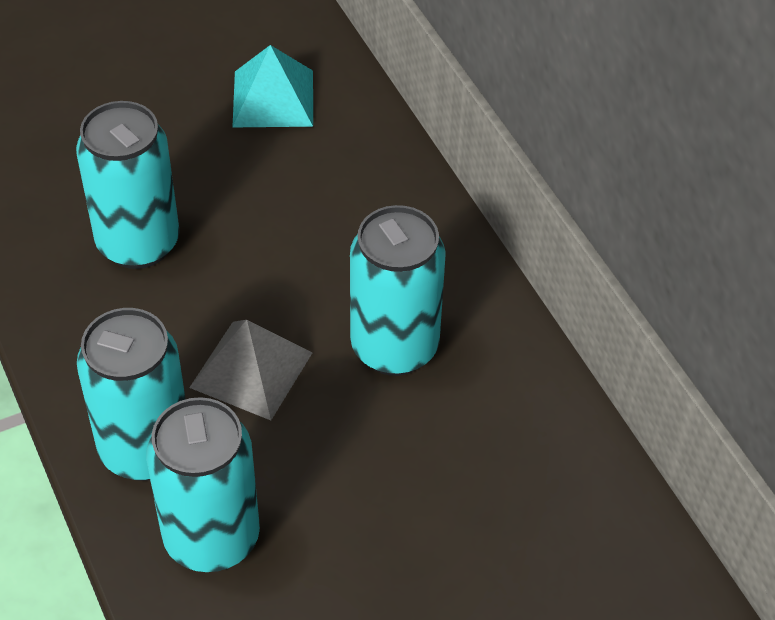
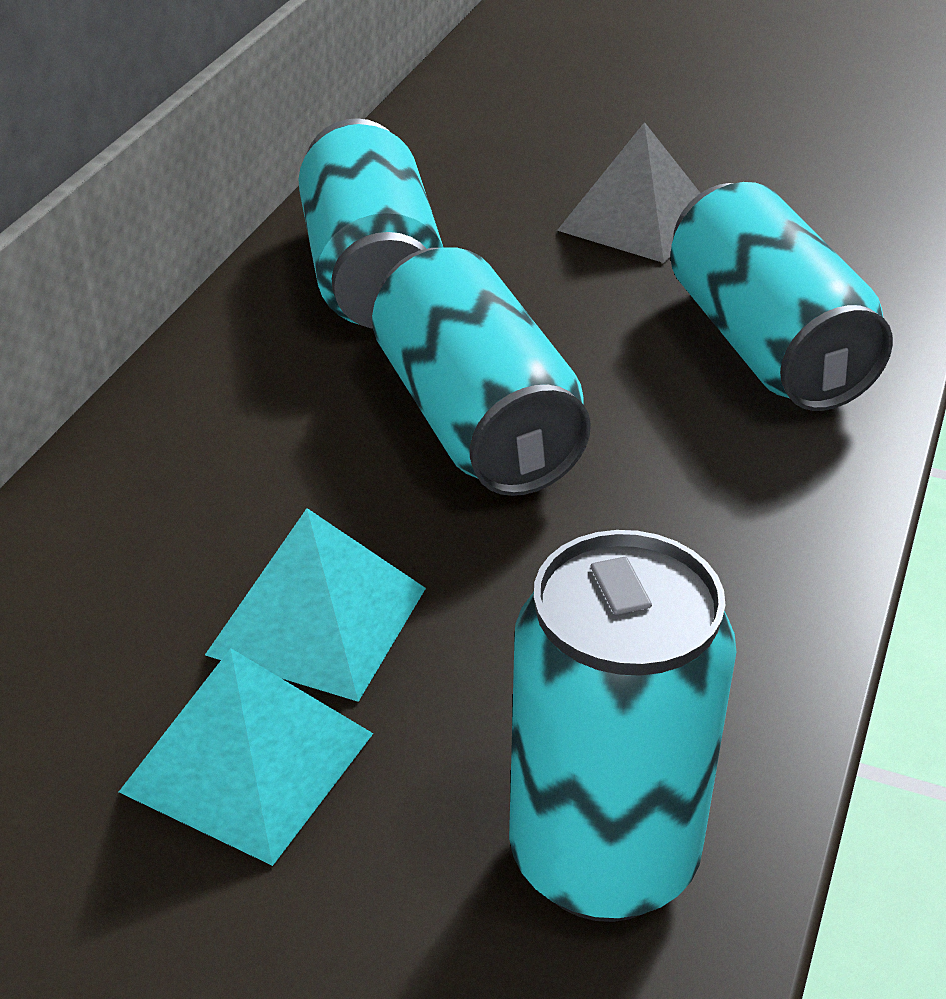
turquoise pyramid: 1 -> 2

